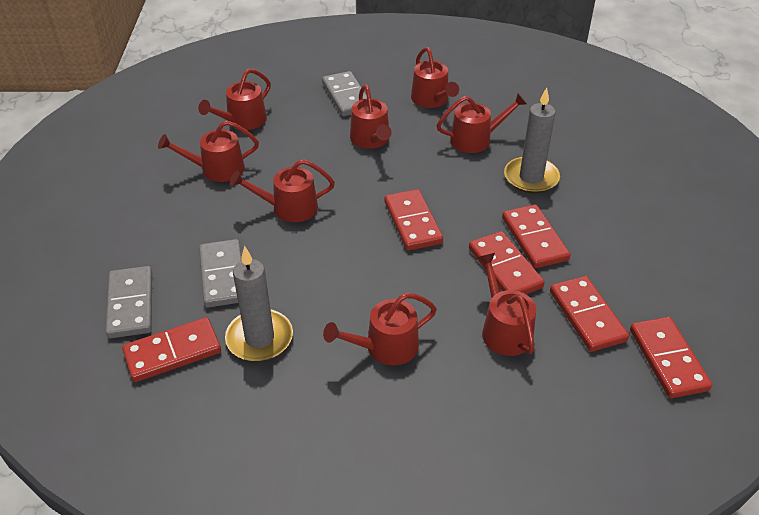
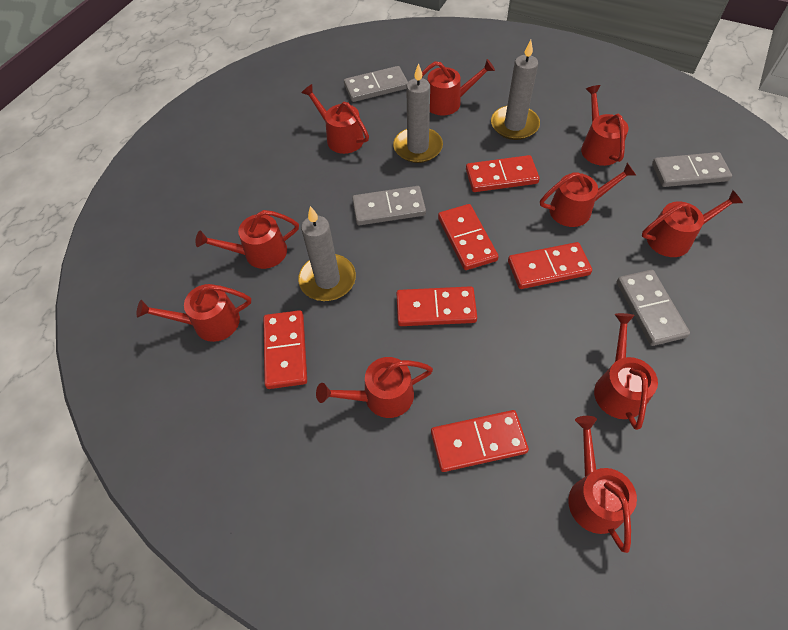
grey candle: 2 -> 3
grey domino: 3 -> 4
red watering can: 8 -> 10

